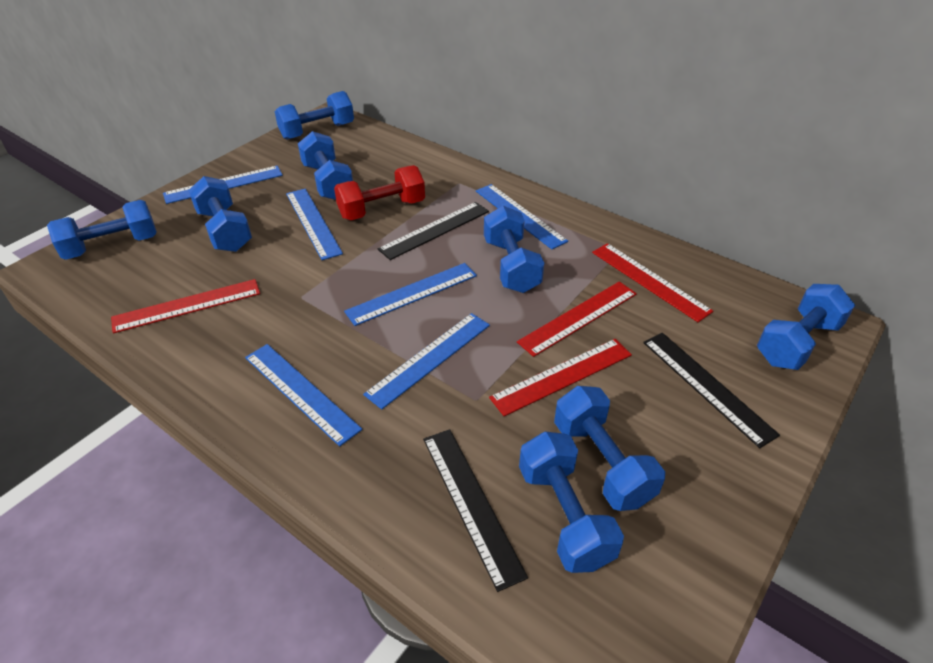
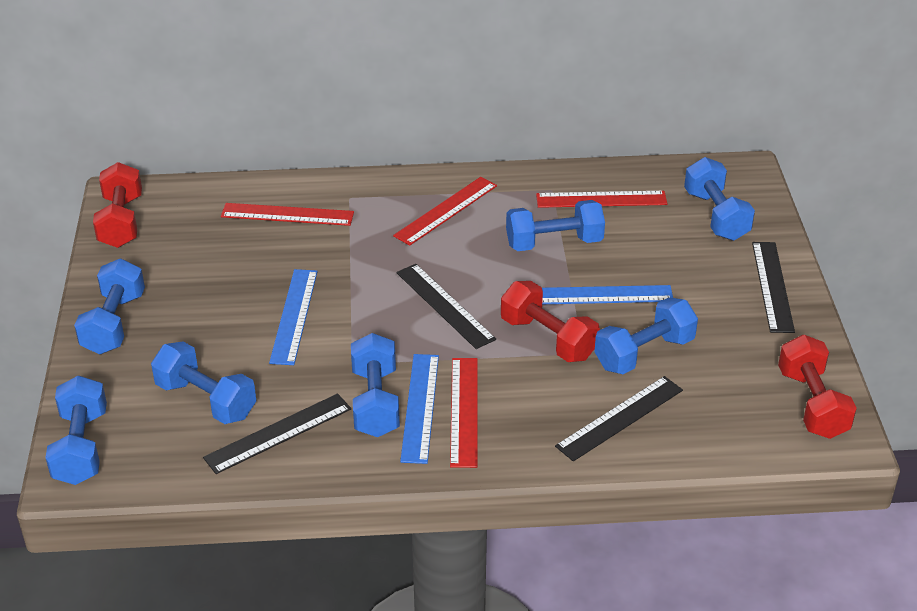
black ruler: 3 -> 4
blue dumbbell: 8 -> 7
blue ruler: 6 -> 3
red dumbbell: 1 -> 3

